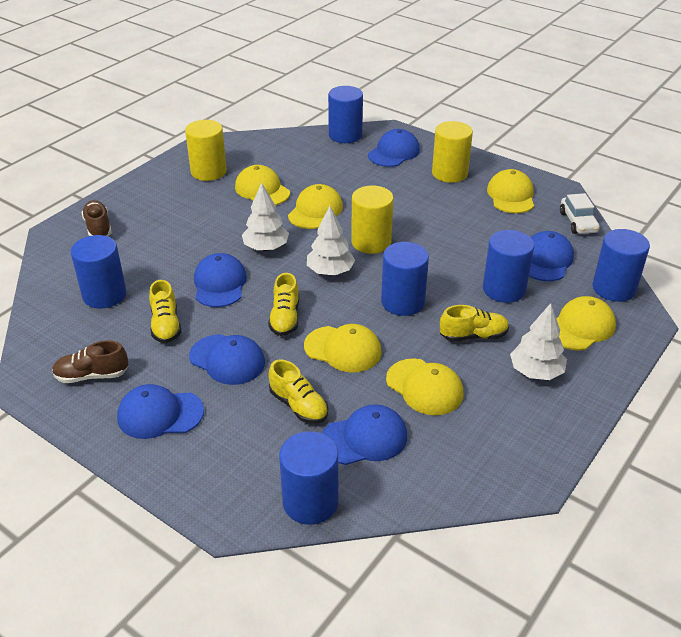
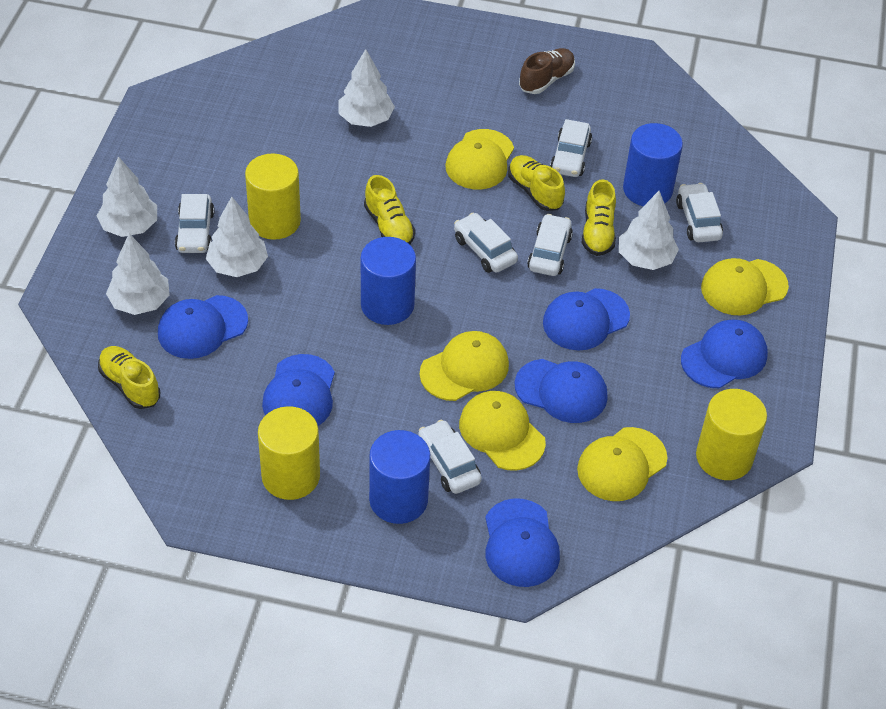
blue cylinder: 6 -> 3
brown shoe: 2 -> 1
white car: 1 -> 6
white tree: 3 -> 5
yellow cap: 6 -> 5

